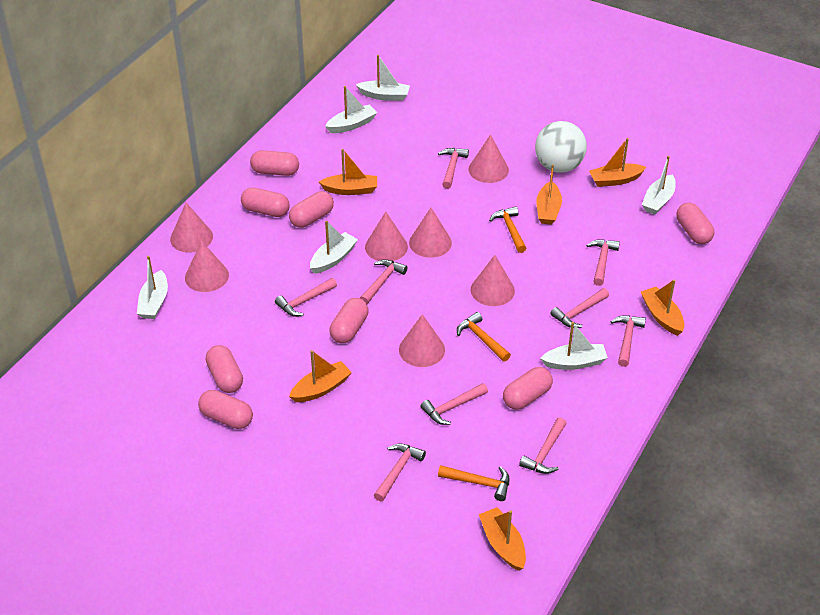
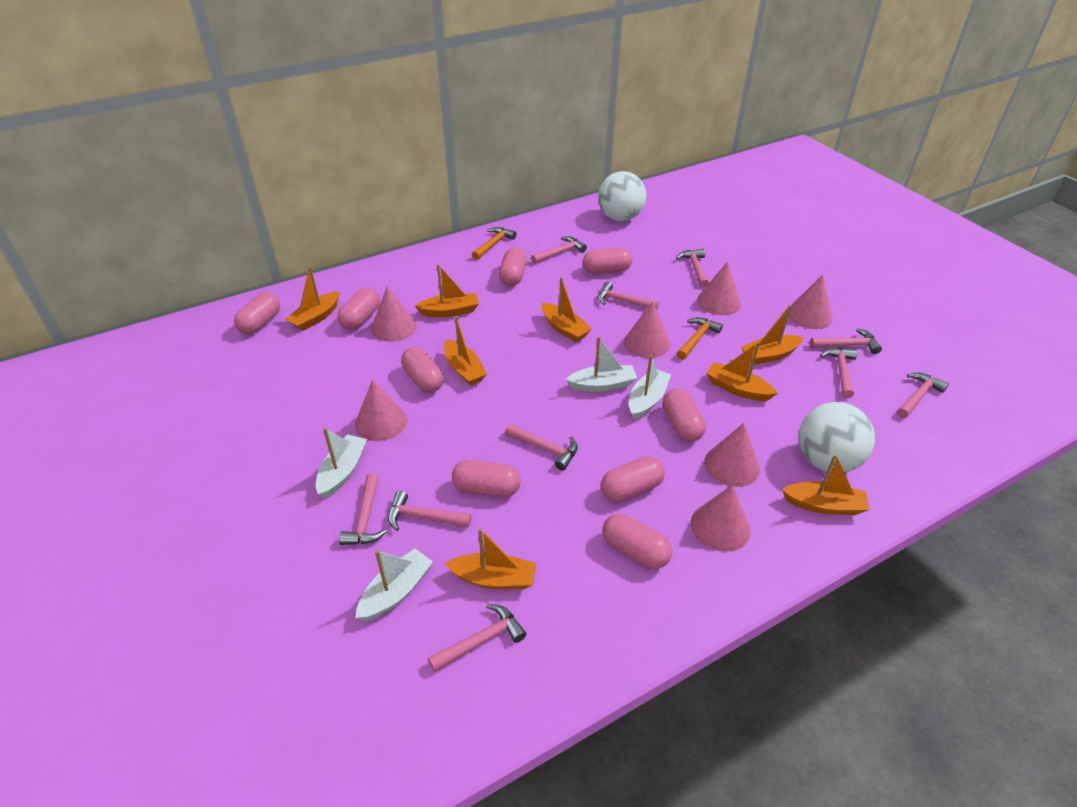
orange boat: 6 -> 8
orange hammer: 3 -> 2
pink capsule: 8 -> 9
pink hammer: 9 -> 10
white ball: 1 -> 2
white boat: 6 -> 4

